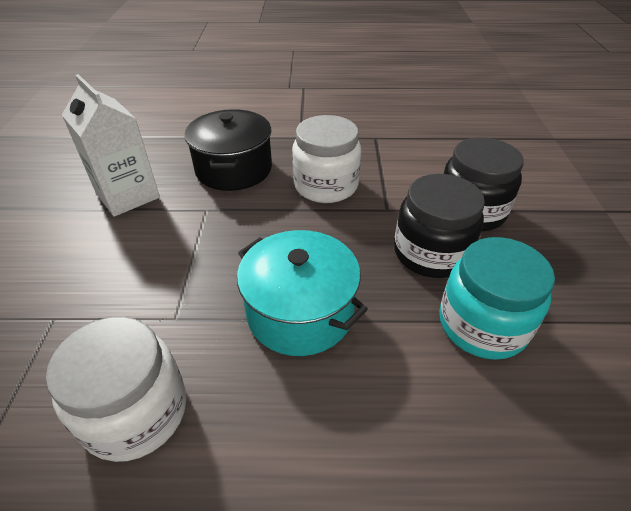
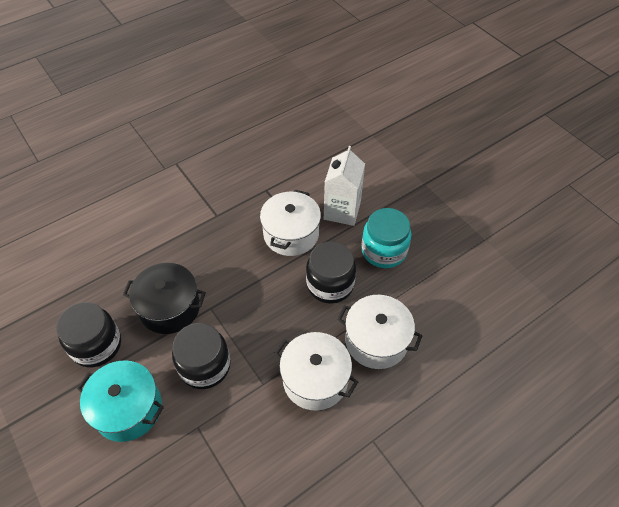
black jar: 2 -> 3
white jar: 2 -> 0
white pot: 0 -> 3

